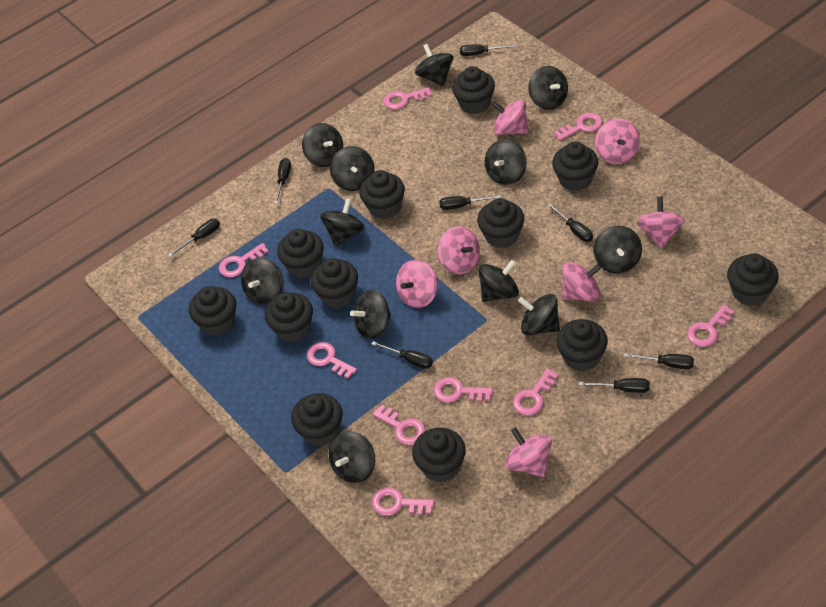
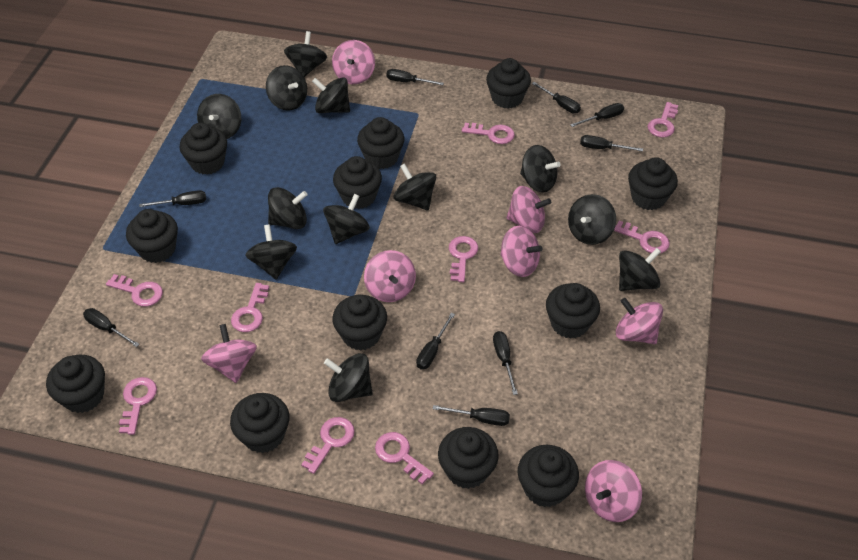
black screwdriver: 8 -> 9

